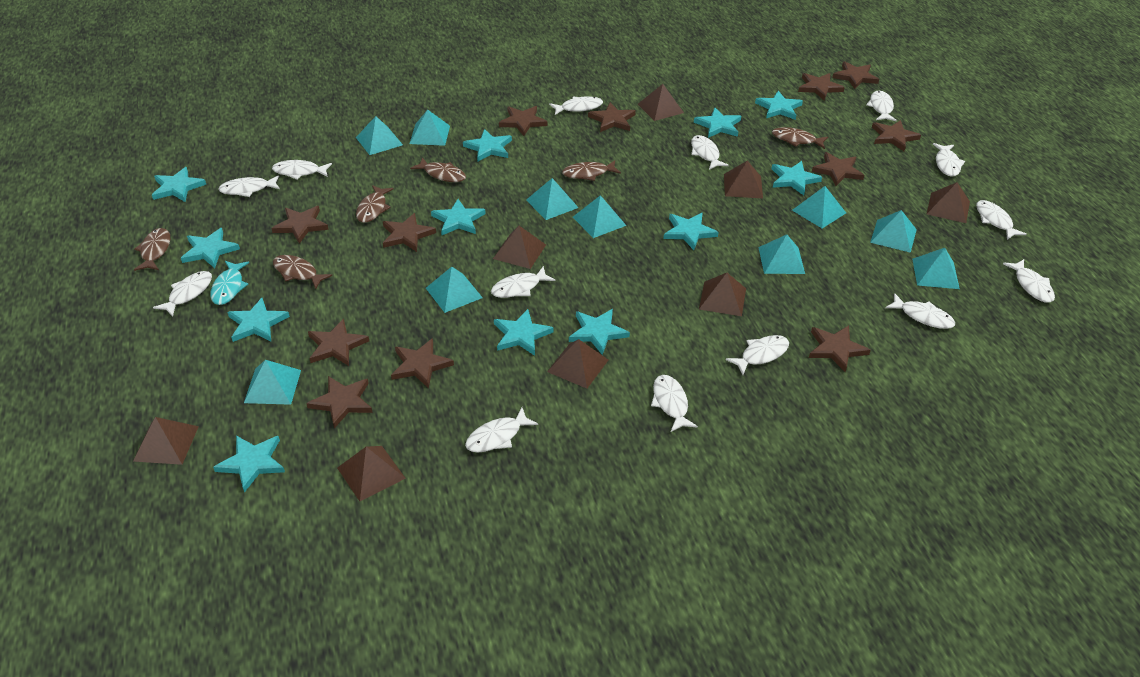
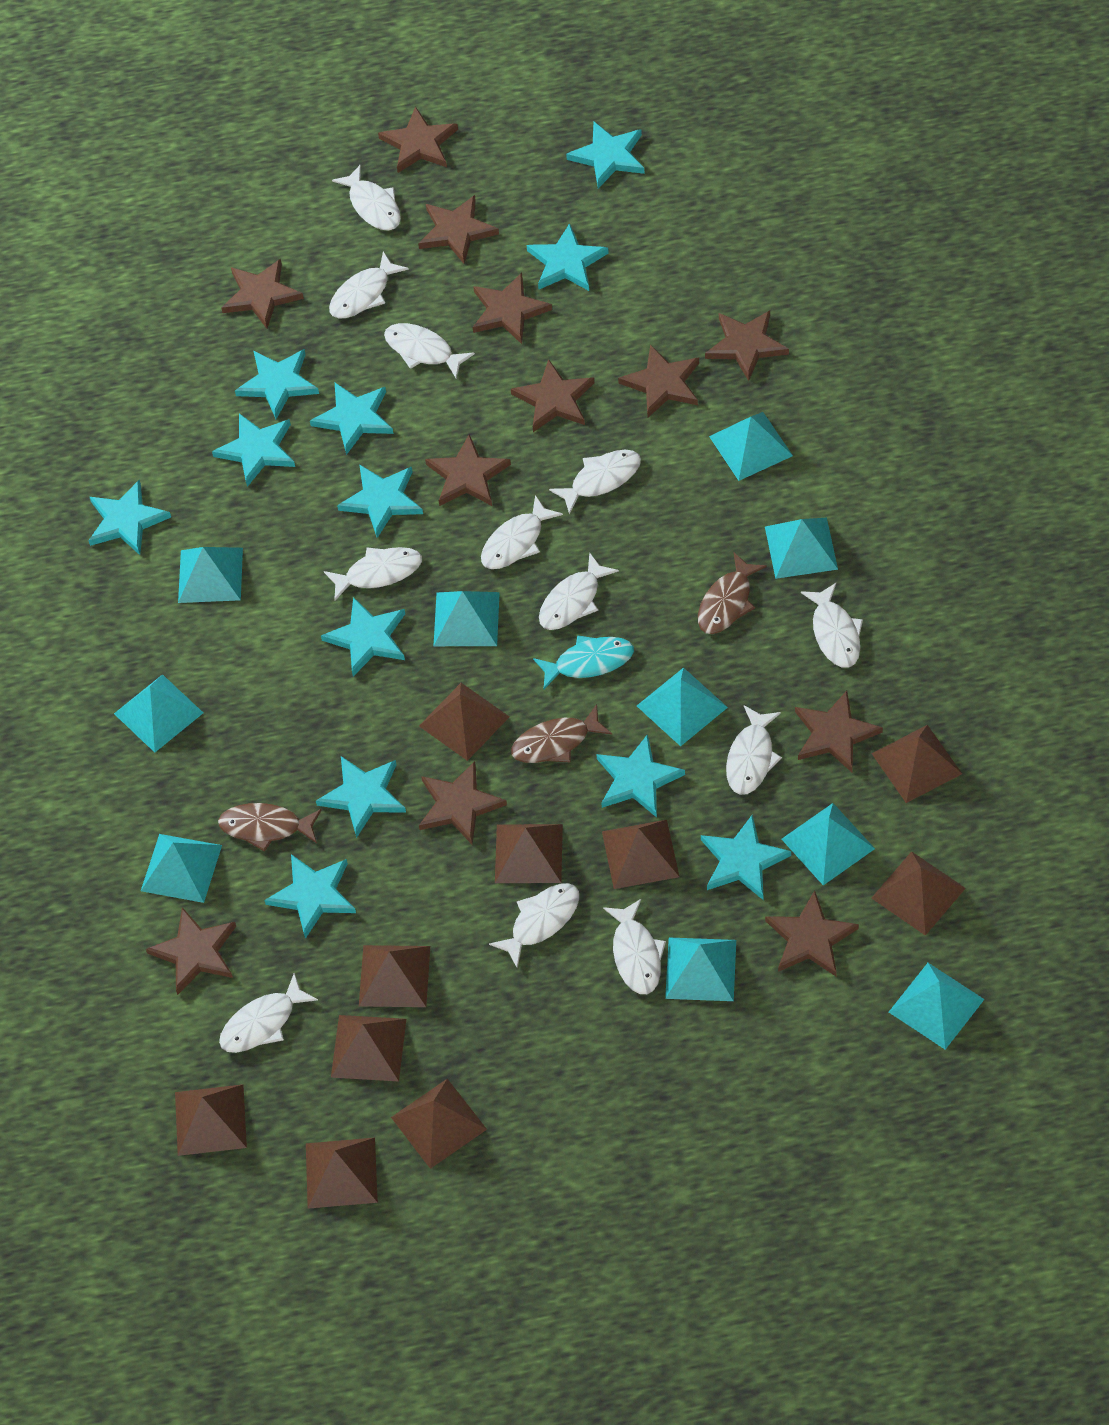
brown fish: 6 -> 3
brown pyramid: 8 -> 10
white fish: 14 -> 12

